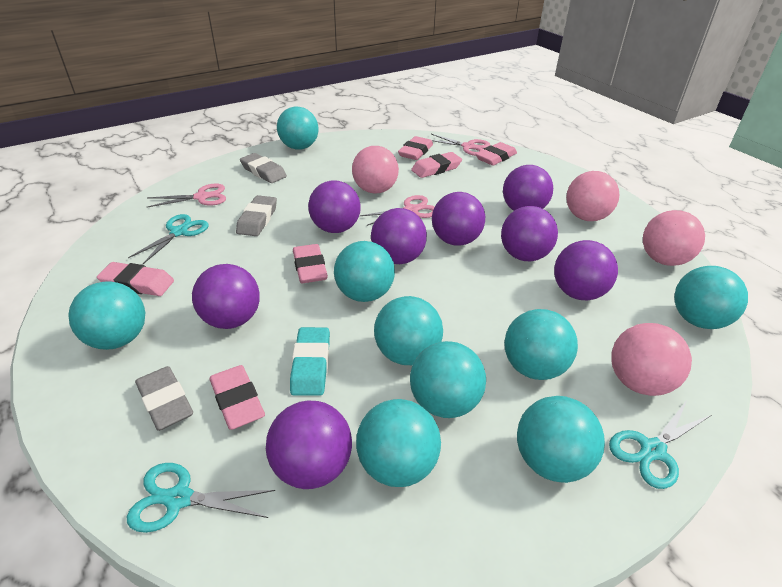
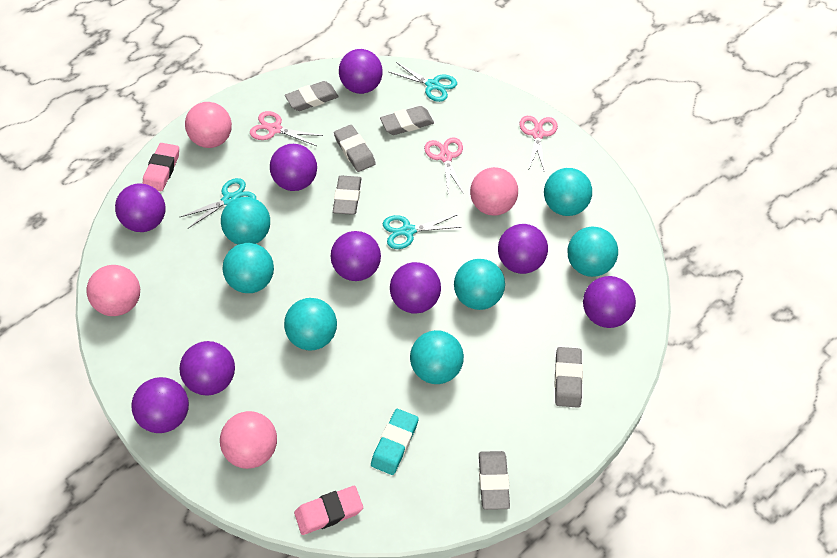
grey eraser: 3 -> 6
pink eraser: 6 -> 2
purple ball: 8 -> 9
turquoise ball: 9 -> 7

